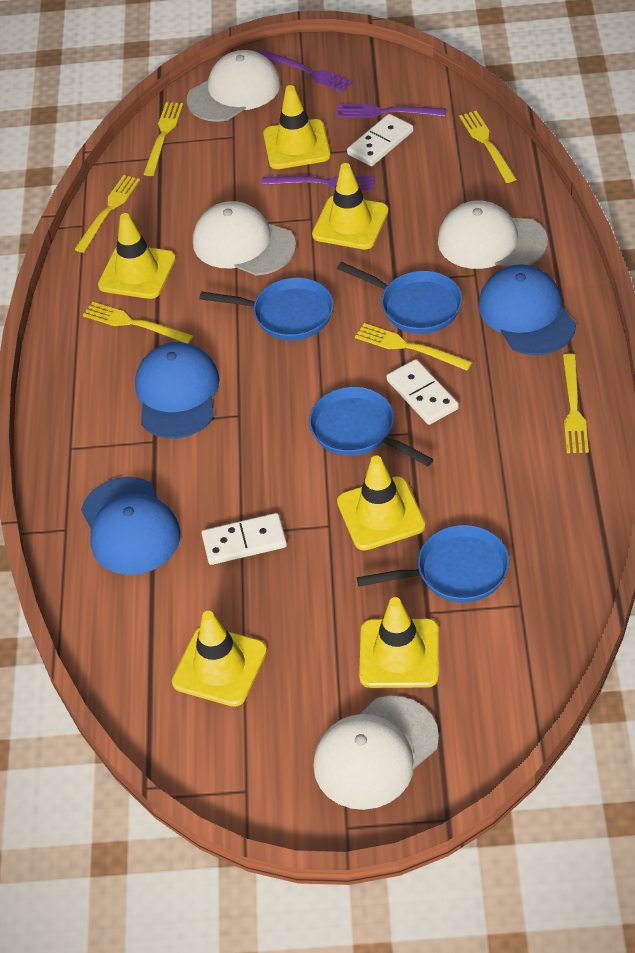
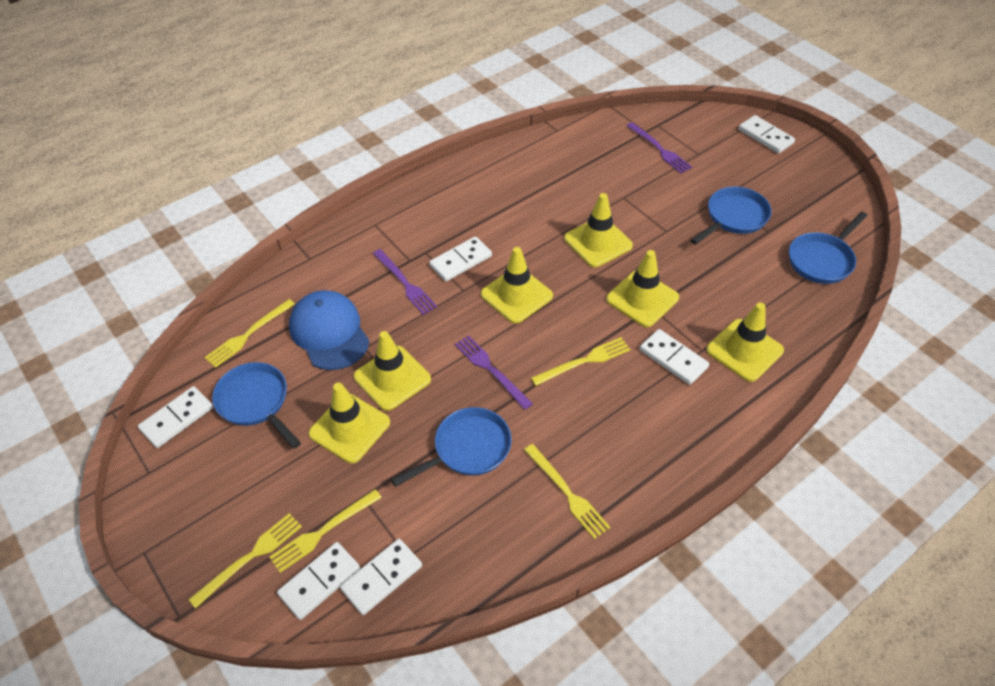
blue cap: 3 -> 1
white cap: 4 -> 0
white domino: 3 -> 6
yellow fork: 6 -> 5

